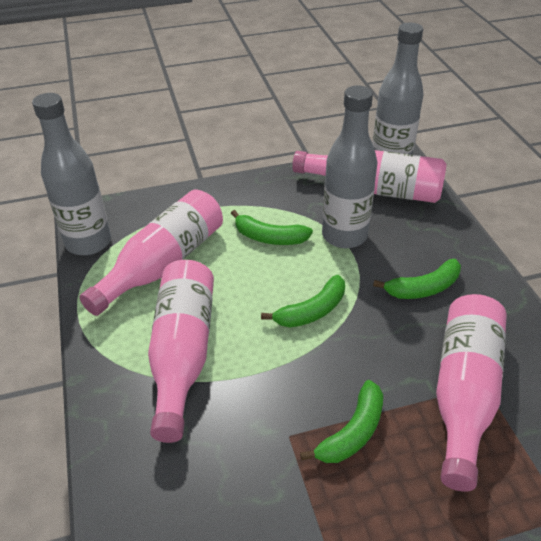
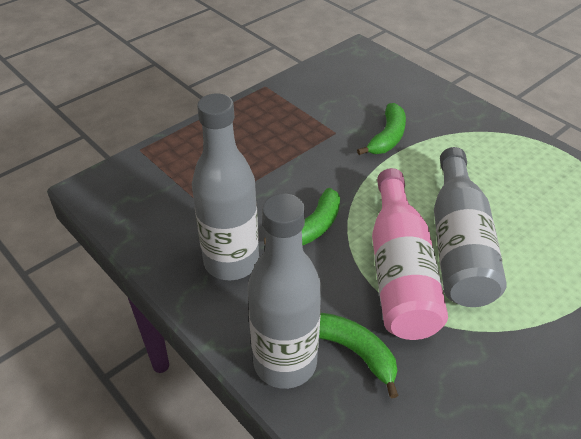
green banana: 4 -> 3
pink bottle: 4 -> 1

